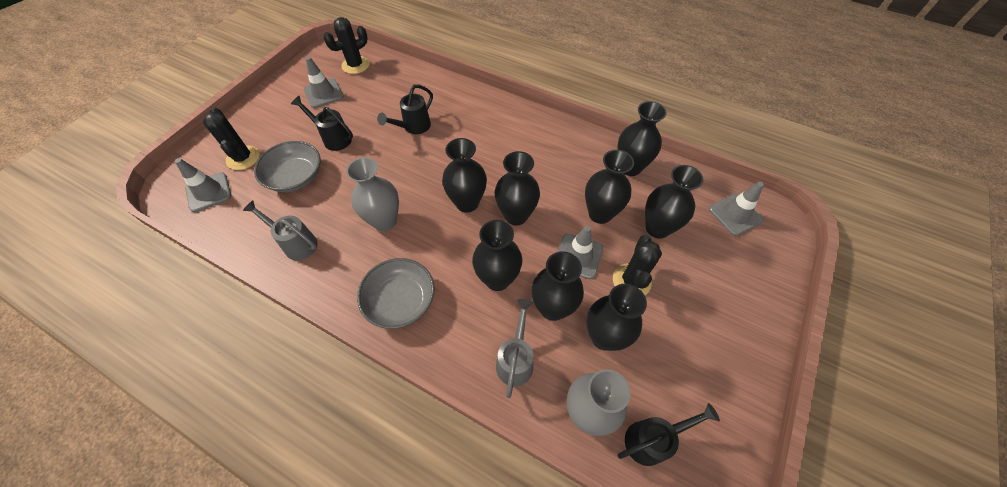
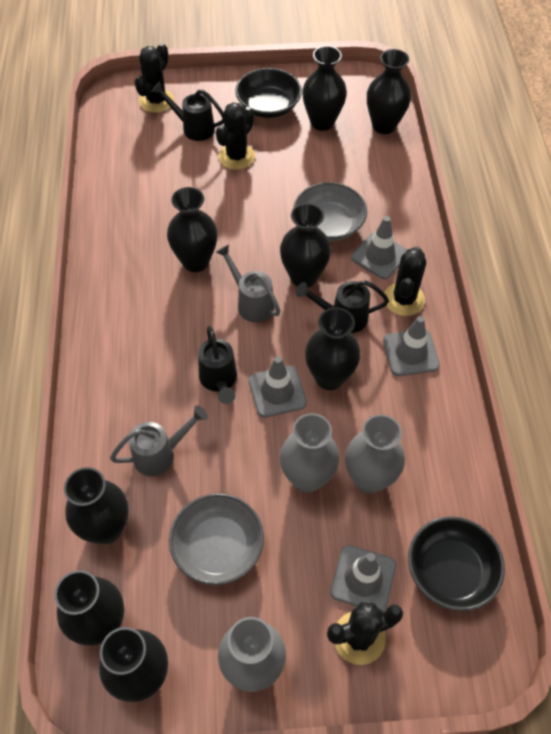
black bowl: 0 -> 2
black cactus: 3 -> 4
grey vase: 2 -> 3

